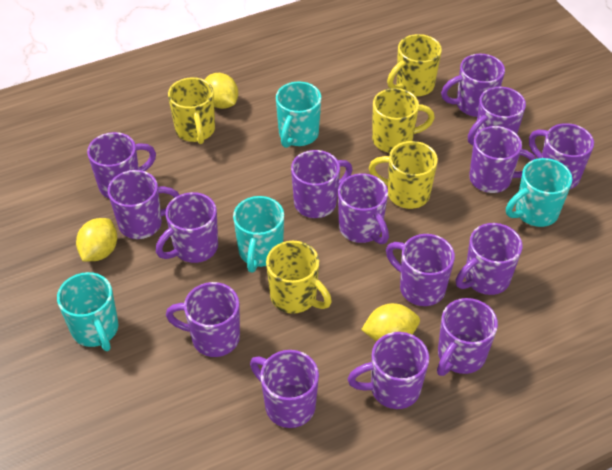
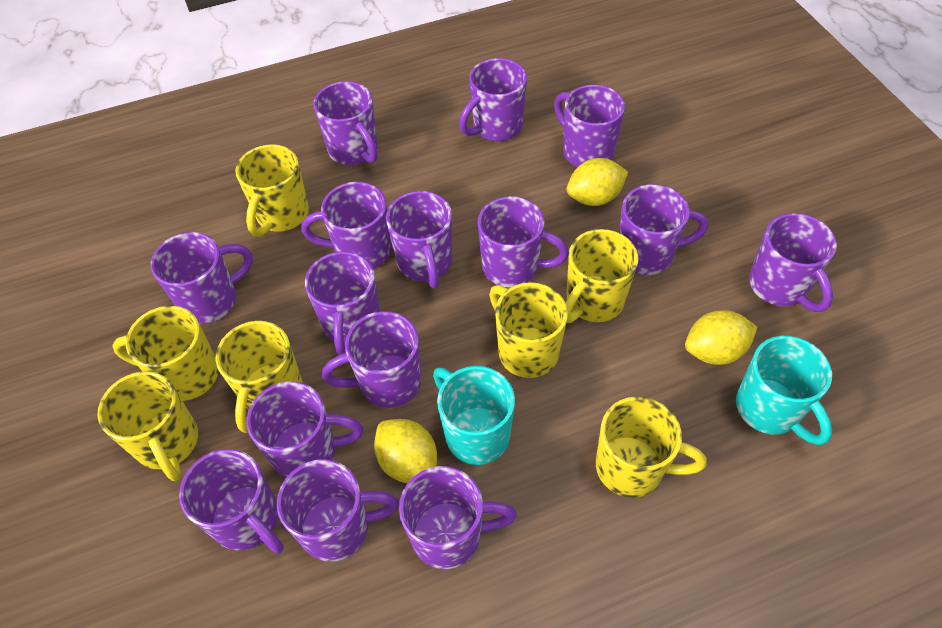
turquoise mug: 4 -> 2
yellow mug: 5 -> 7

